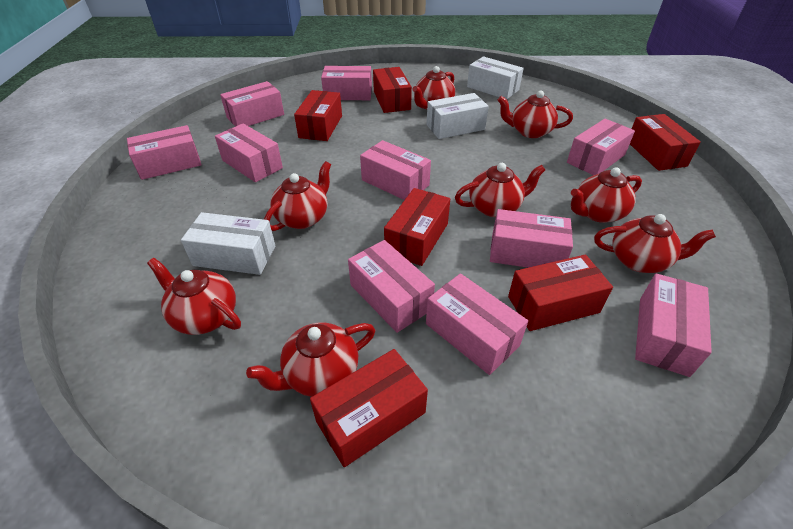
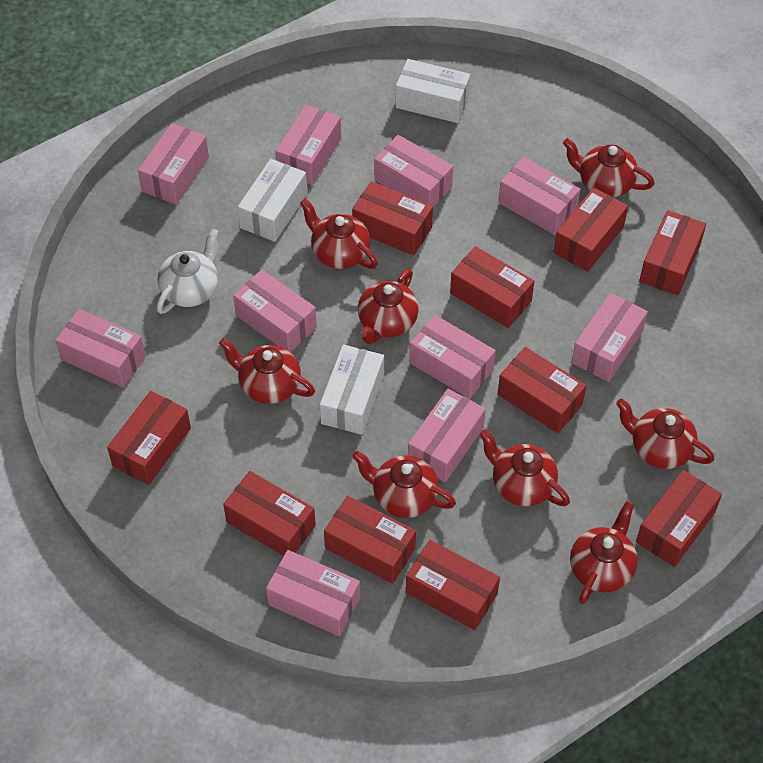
red box: 6 -> 10
white teapot: 0 -> 1

